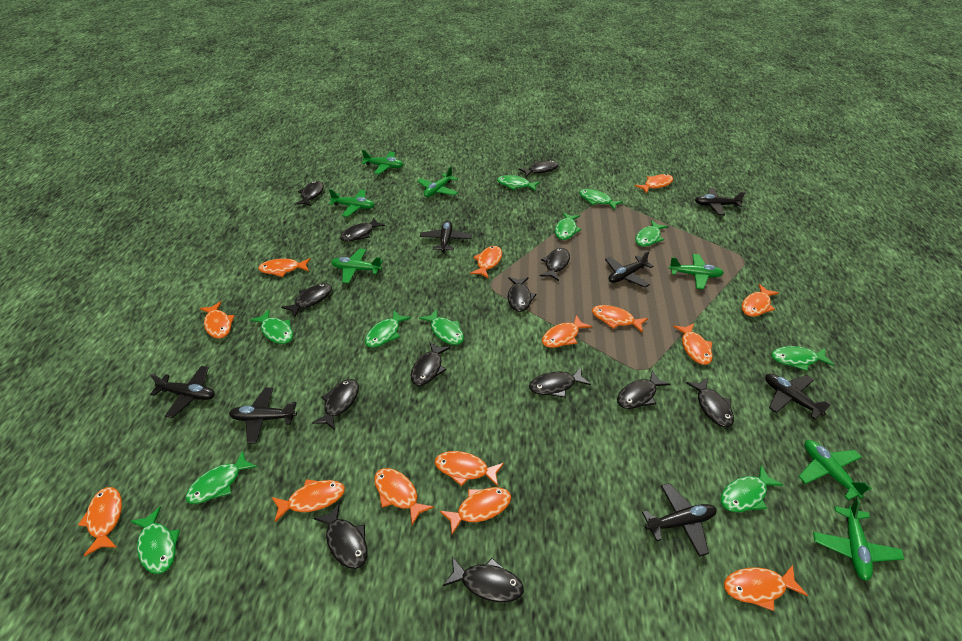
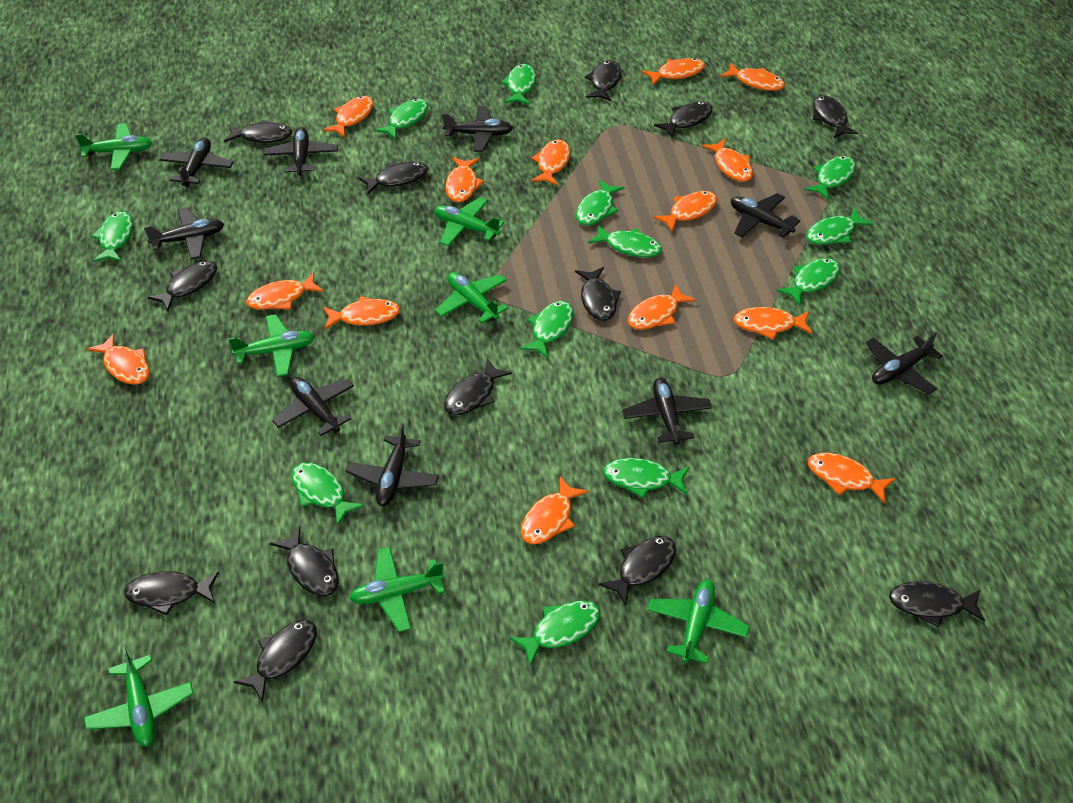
black plane: 7 -> 9
green fish: 11 -> 12

